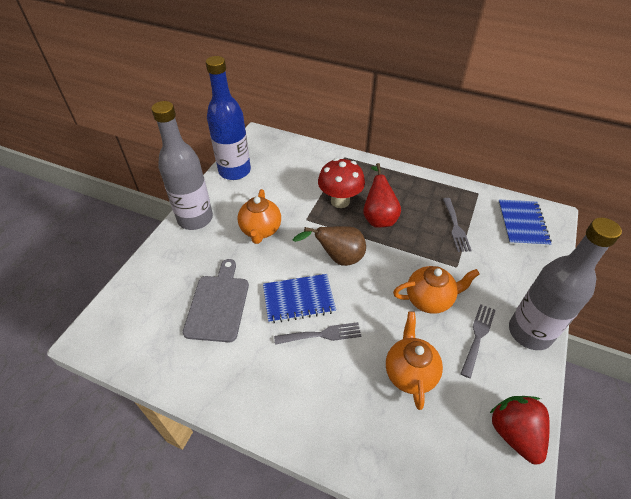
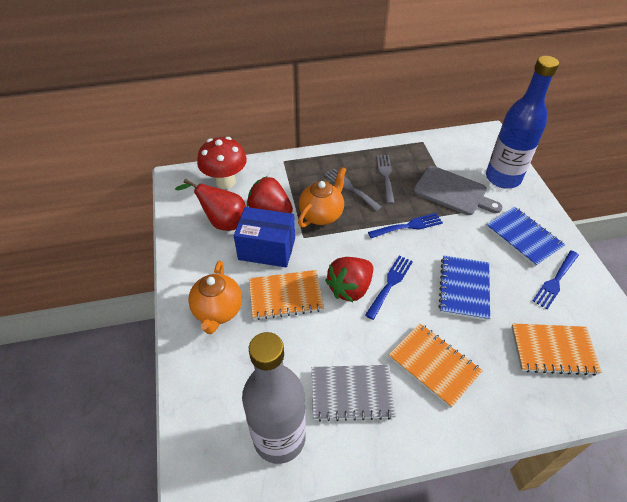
blue box: 0 -> 1
blue fork: 0 -> 3
brown pear: 1 -> 0
grey bottle: 2 -> 1
grey fork: 3 -> 2
grey notebook: 0 -> 1
orange notebook: 0 -> 3
orange teapot: 3 -> 2
red strawberry: 1 -> 2

